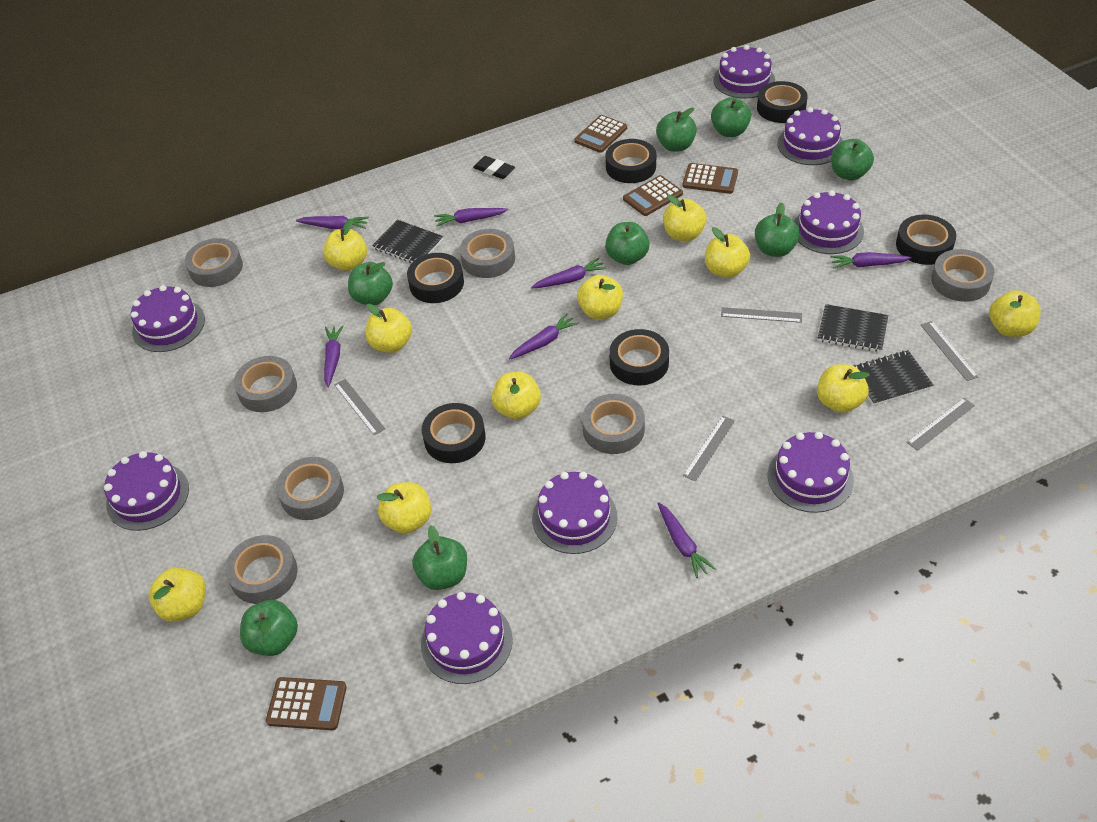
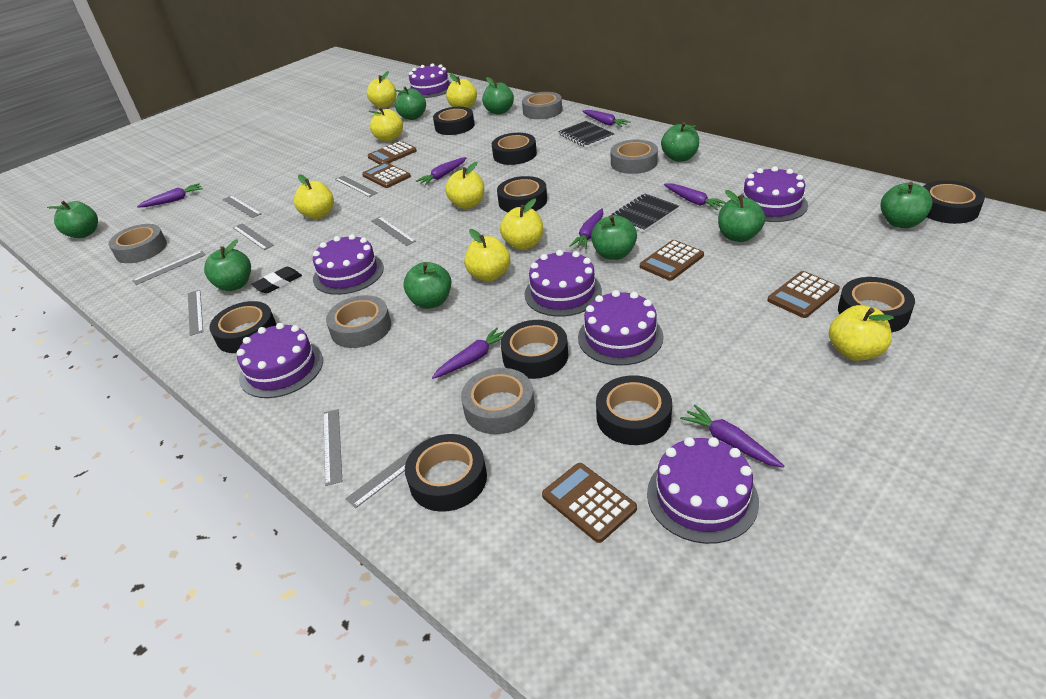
black notebook: 3 -> 2
black tape: 6 -> 9
brown calculator: 4 -> 5
green apple: 8 -> 9
grey ruler: 5 -> 8
grey tape: 7 -> 5
purple cake: 8 -> 7
yellow apple: 10 -> 8

